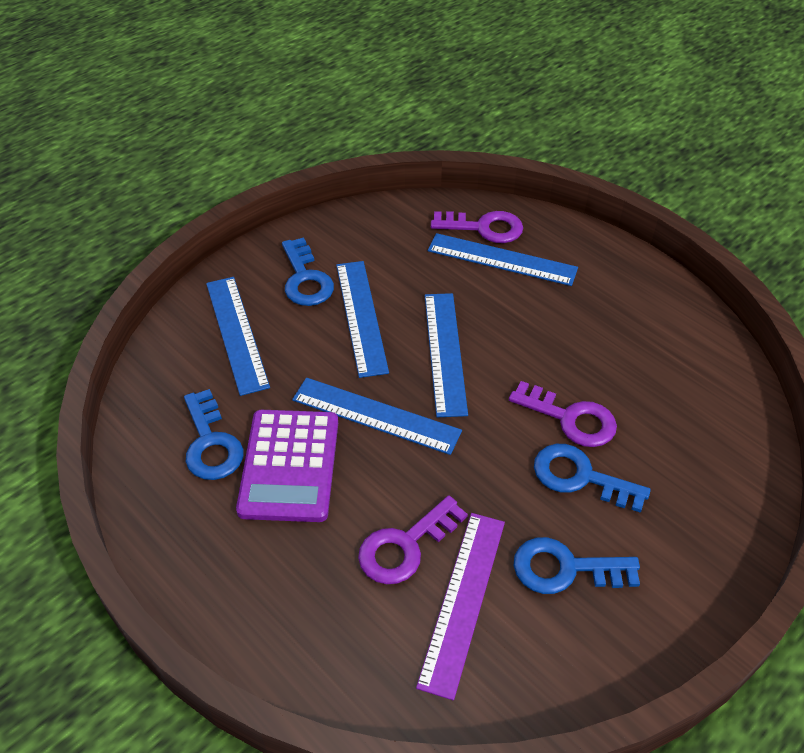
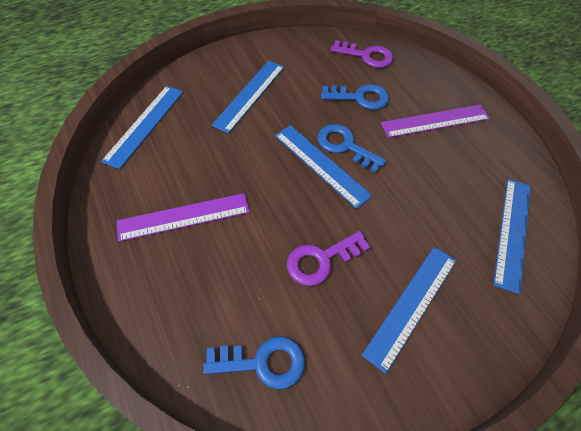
blue key: 4 -> 3
purple calculator: 1 -> 0
purple key: 3 -> 2
purple ruler: 1 -> 2

